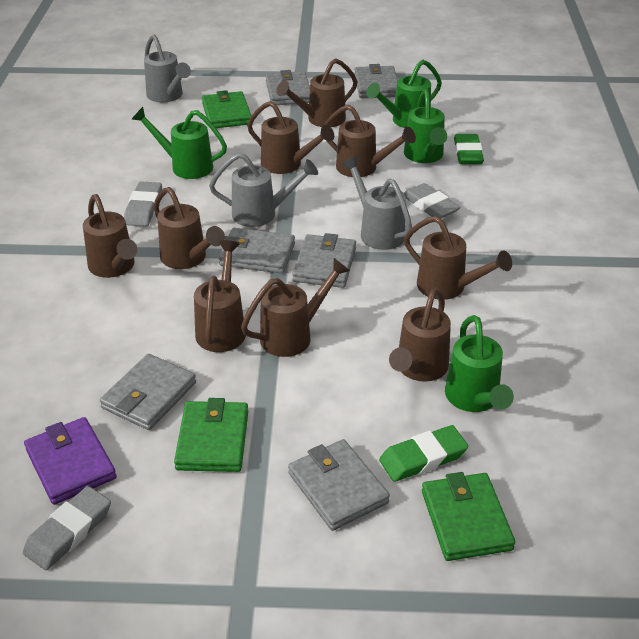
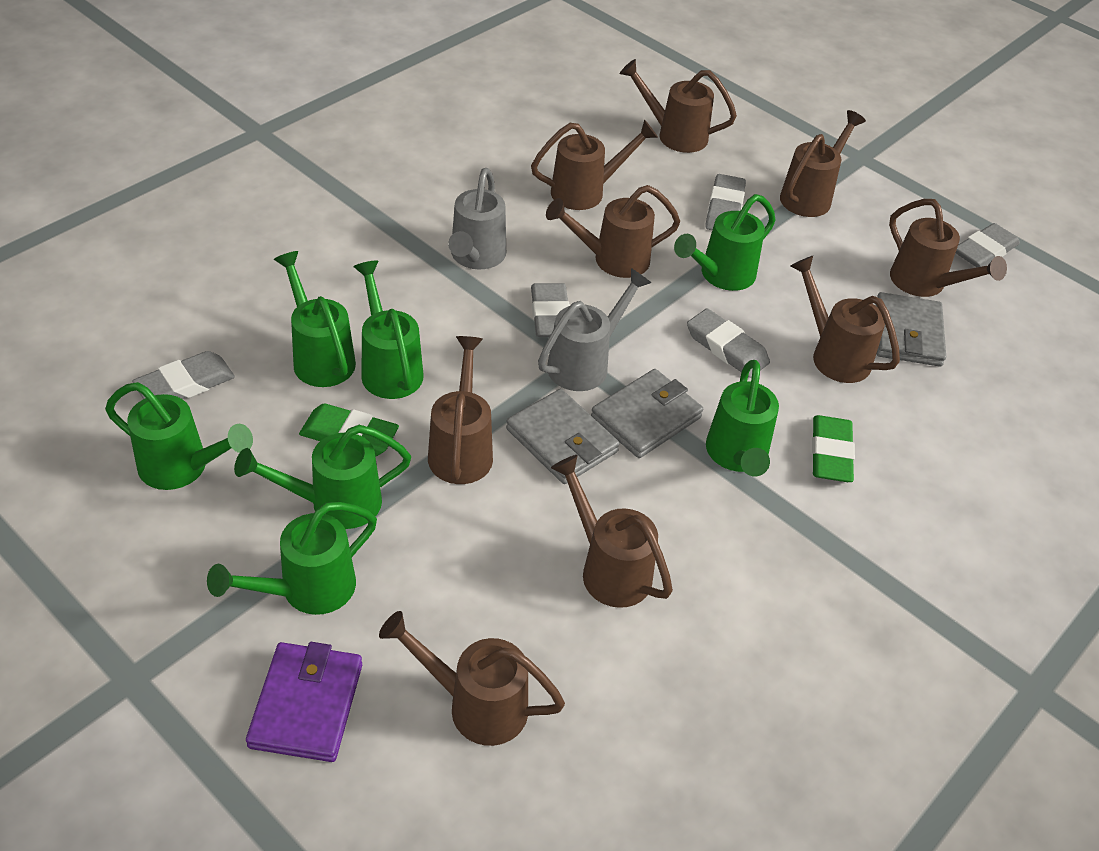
green wallet: 3 -> 0
green watering can: 4 -> 7
grey eraser: 3 -> 5
grey wallet: 6 -> 3
grey watering can: 3 -> 2

